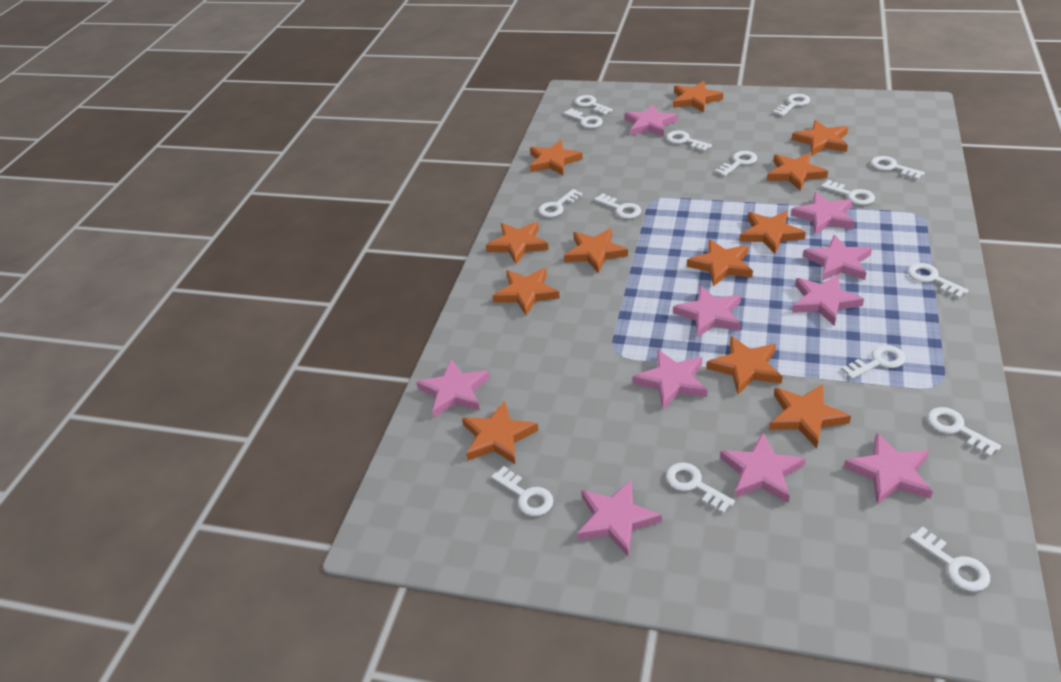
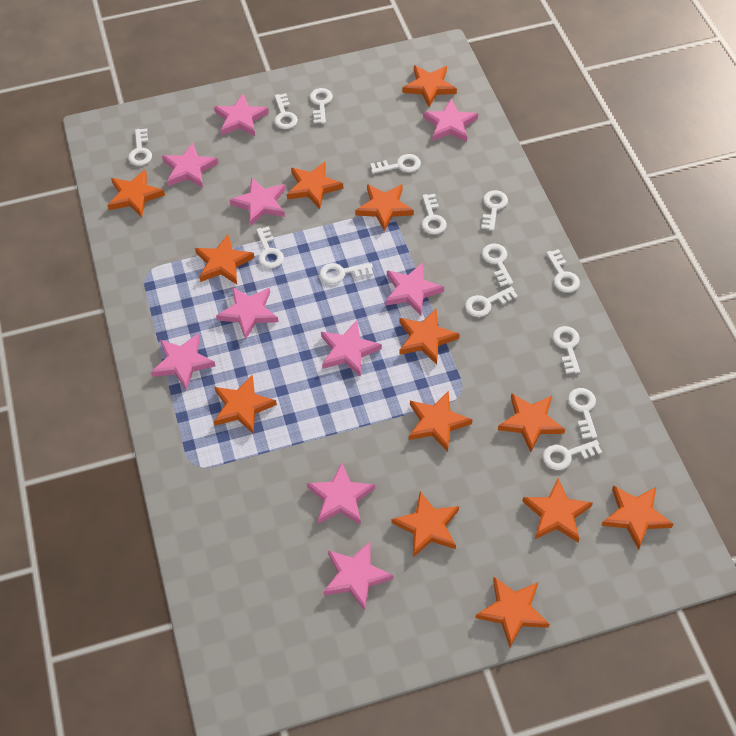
orange star: 12 -> 13
white key: 15 -> 14

